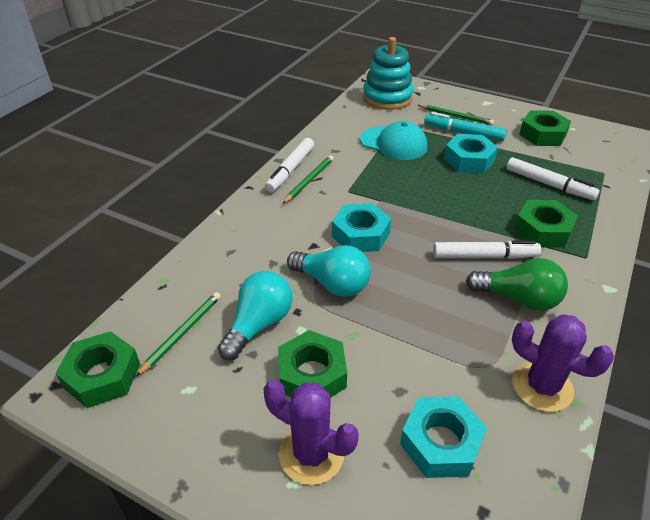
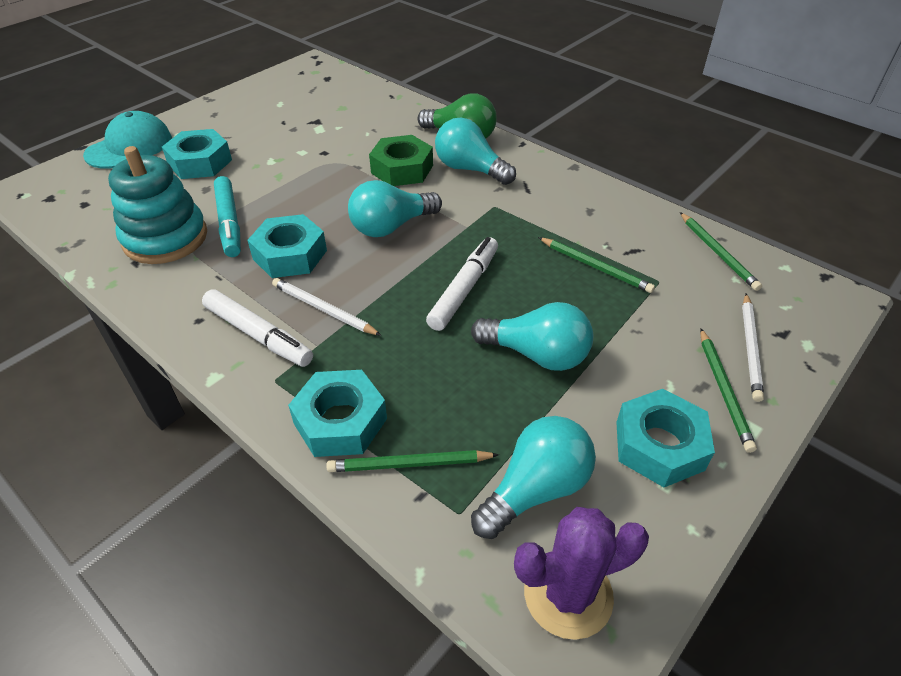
green nut: 4 -> 1
green pencil: 3 -> 4
purple cactus: 2 -> 1
turquoise light bulb: 2 -> 4
turquoise nut: 3 -> 4
white marker: 3 -> 2
white pencil: 0 -> 2

